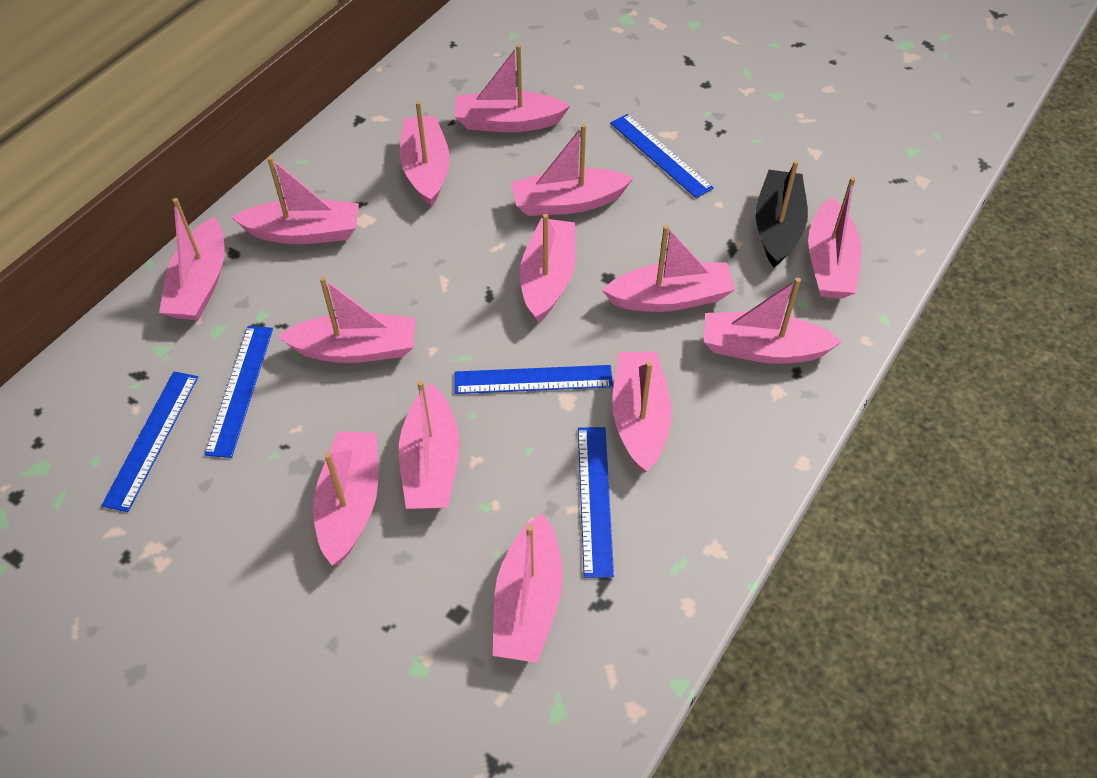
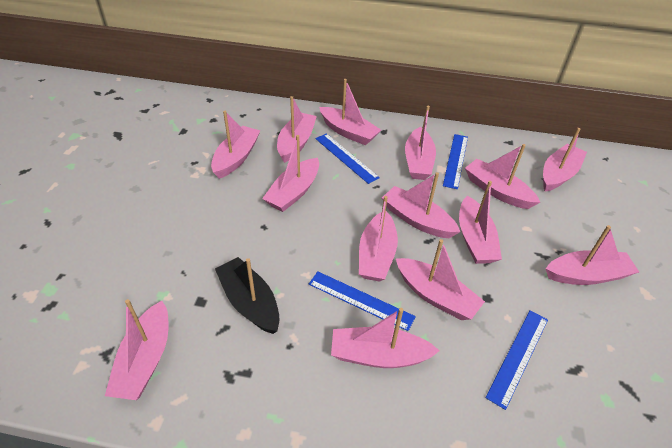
blue ruler: 5 -> 4

